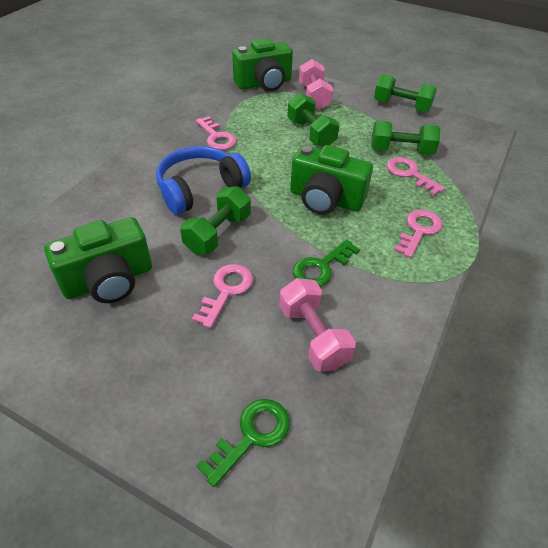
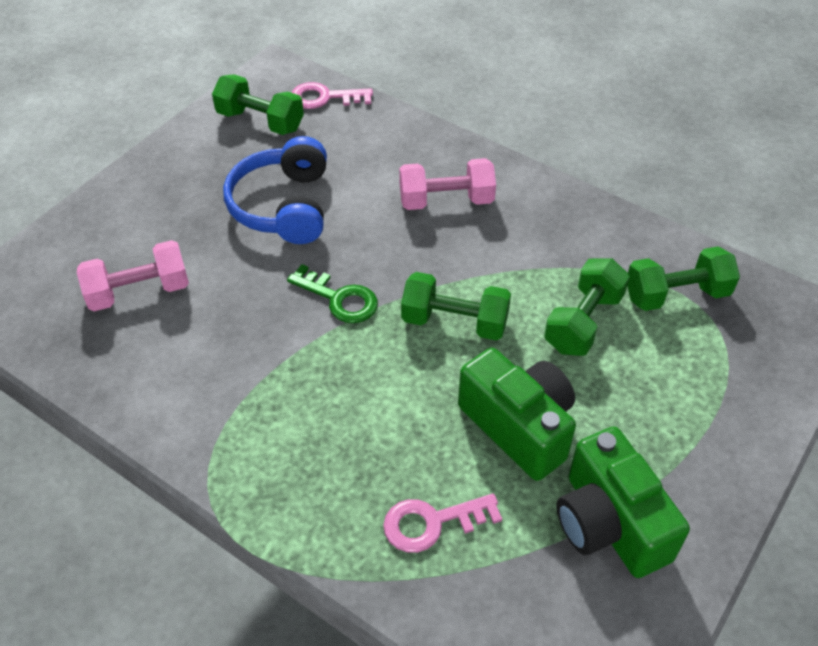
green camera: 3 -> 2
green key: 2 -> 1
pink key: 4 -> 2

